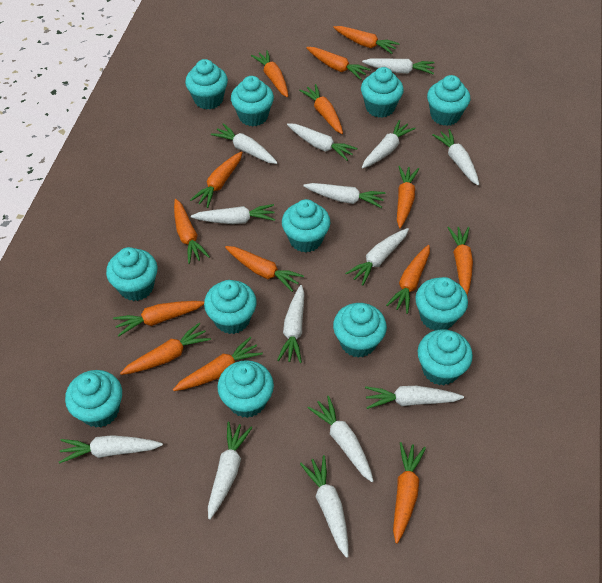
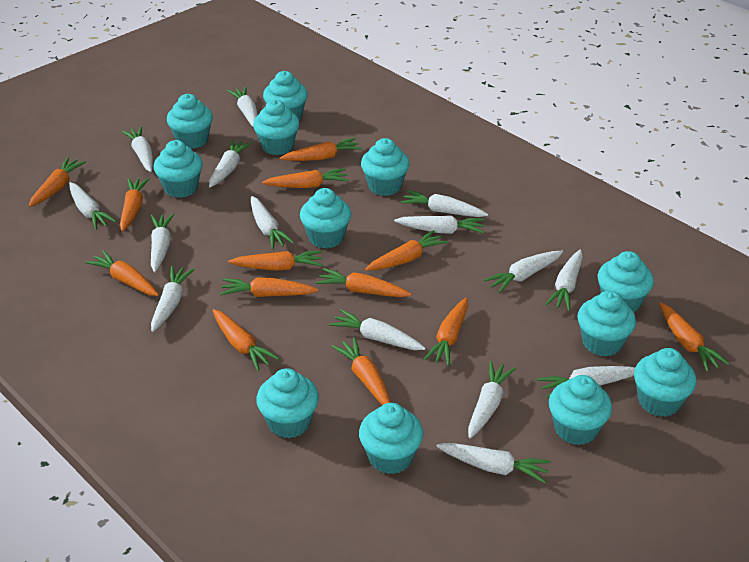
orange carrot: 14 -> 13
white carrot: 14 -> 15

